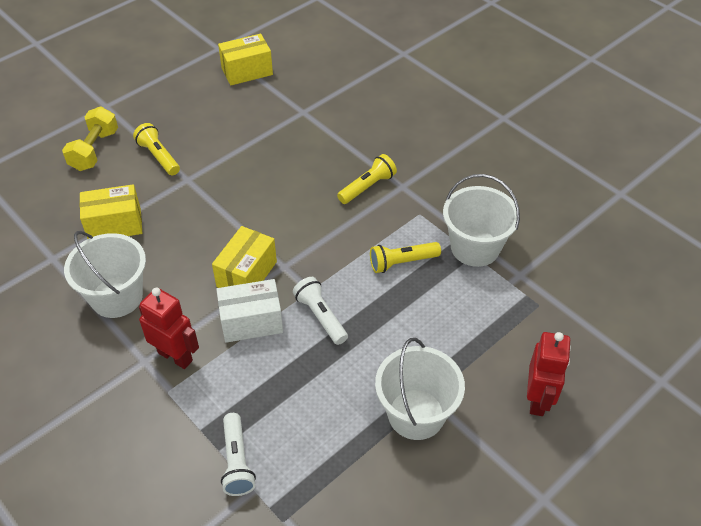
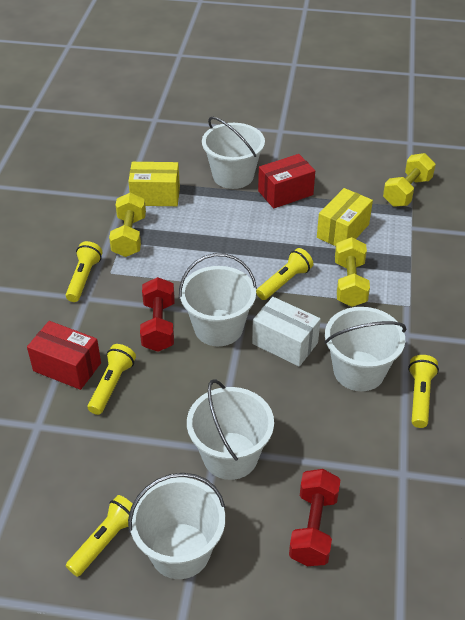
red box: 0 -> 2
red dumbbell: 0 -> 2
red robot: 2 -> 0
white bucket: 3 -> 5
white flashlight: 2 -> 0
yellow box: 3 -> 2
yellow dumbbell: 1 -> 3
yellow flashlight: 3 -> 5

